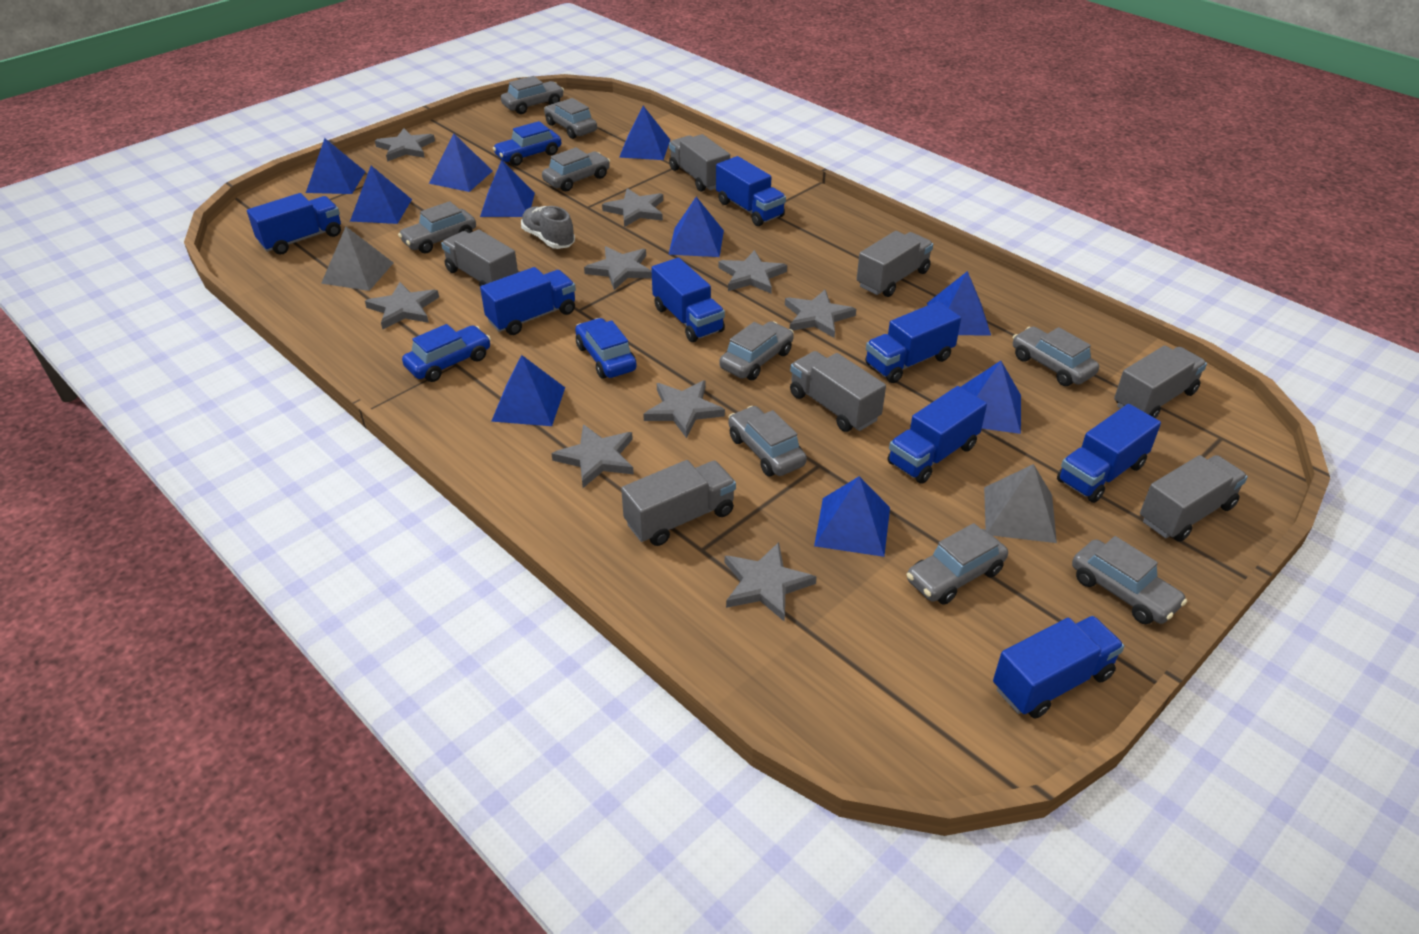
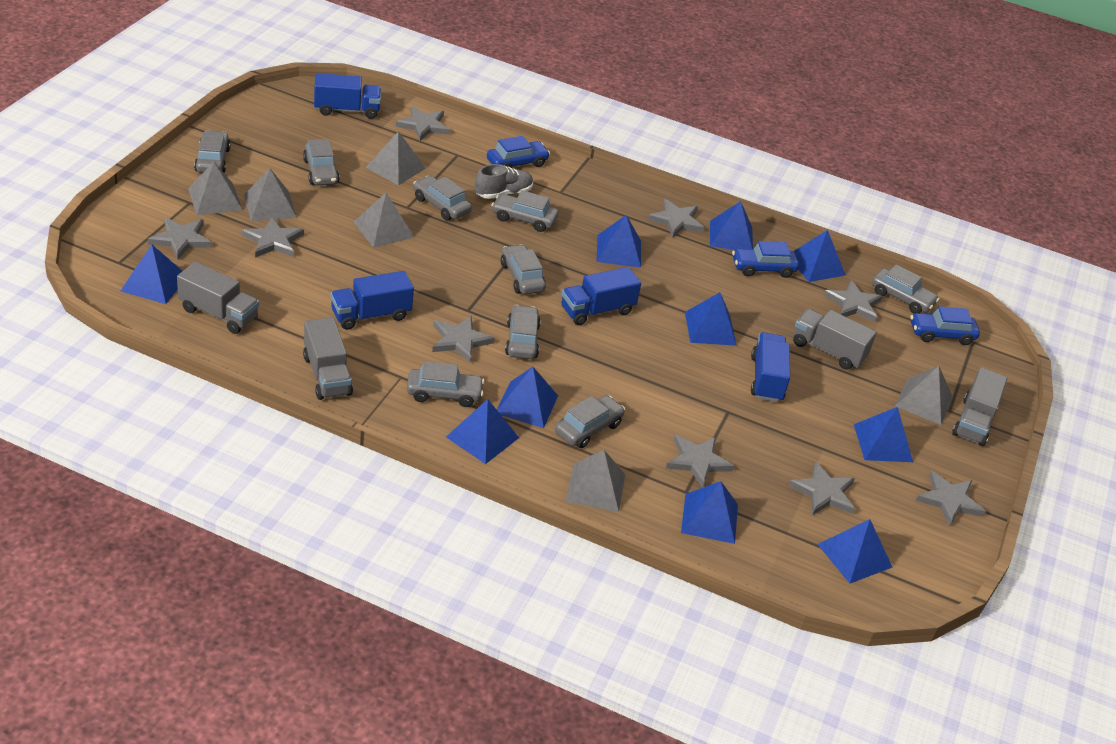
blue truck: 8 -> 4
grey pyramid: 2 -> 6
grey truck: 7 -> 4

